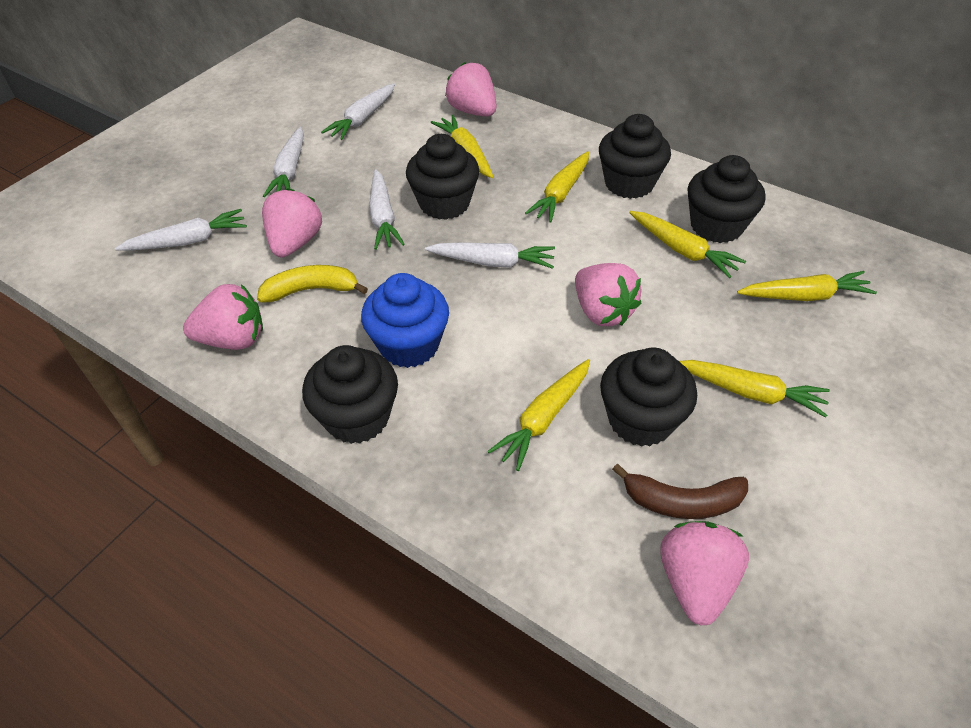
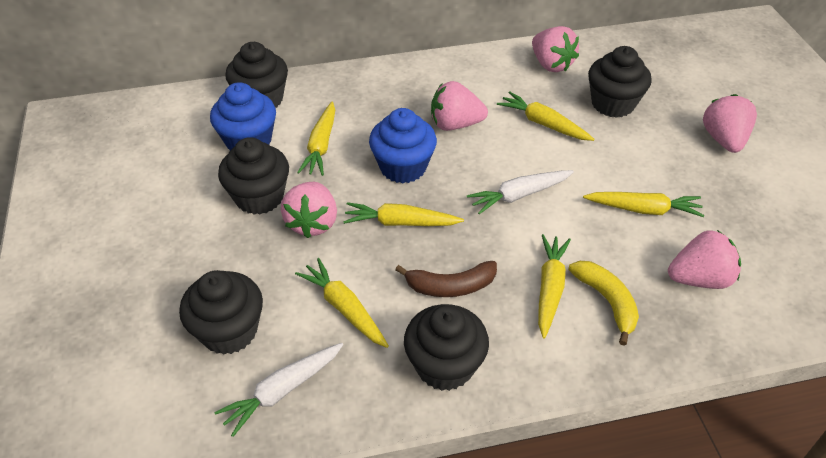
blue cupcake: 1 -> 2
white carrot: 5 -> 2

